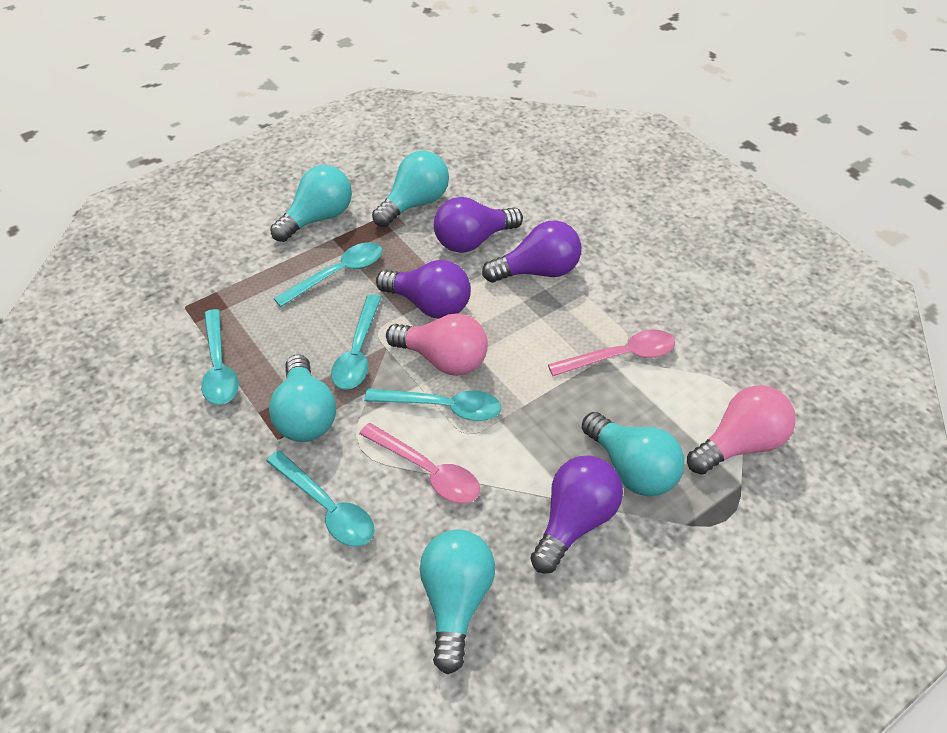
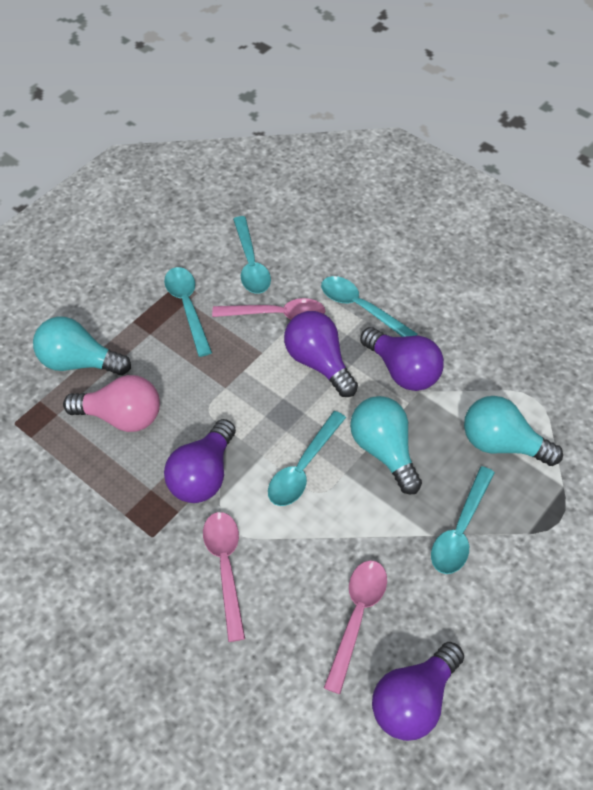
pink light bulb: 2 -> 1
pink spoon: 2 -> 3
turquoise light bulb: 5 -> 3

